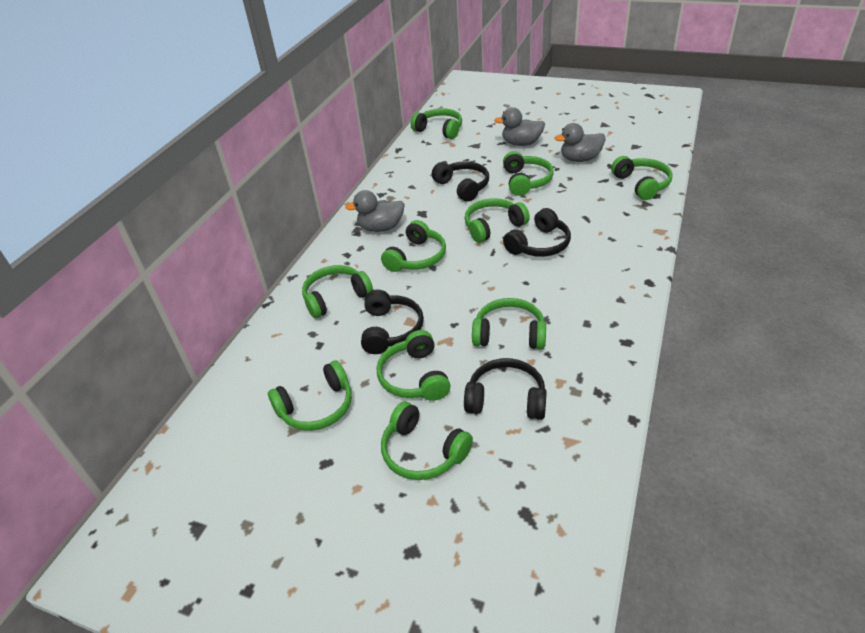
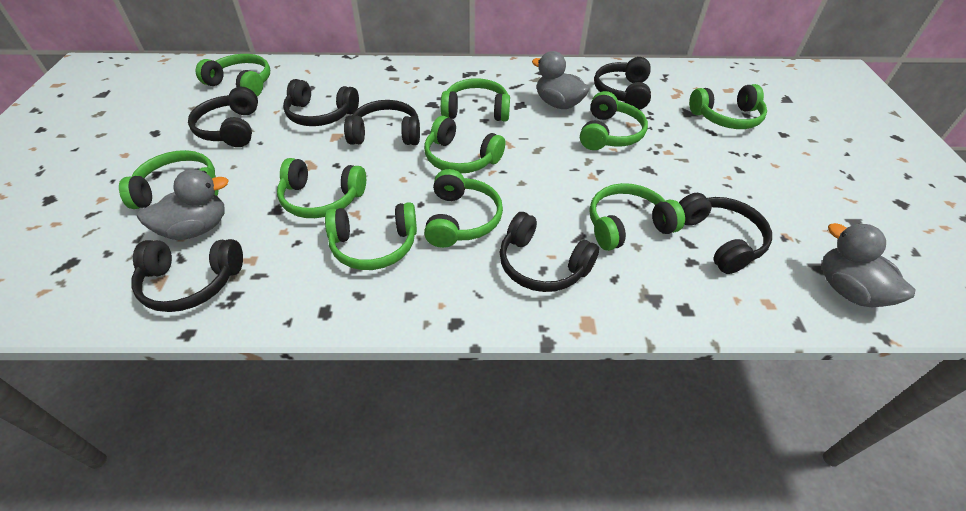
black headphones: 4 -> 7

